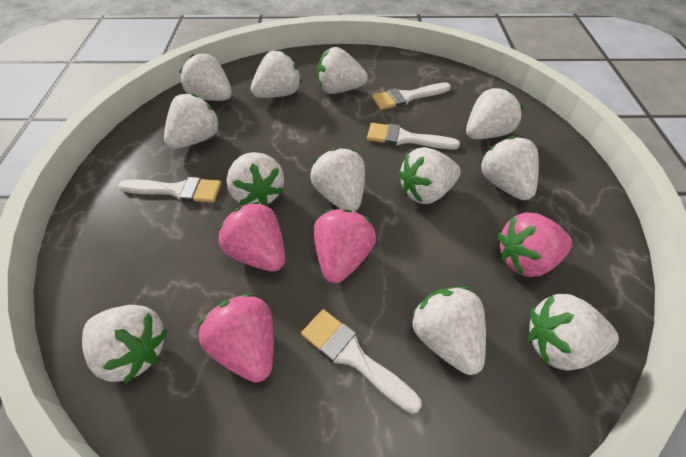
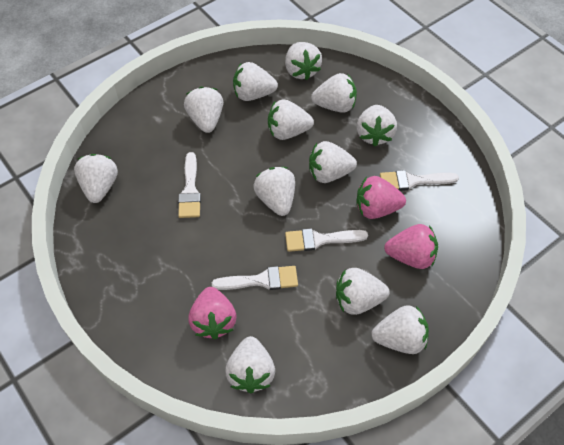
pink strawberry: 4 -> 3

